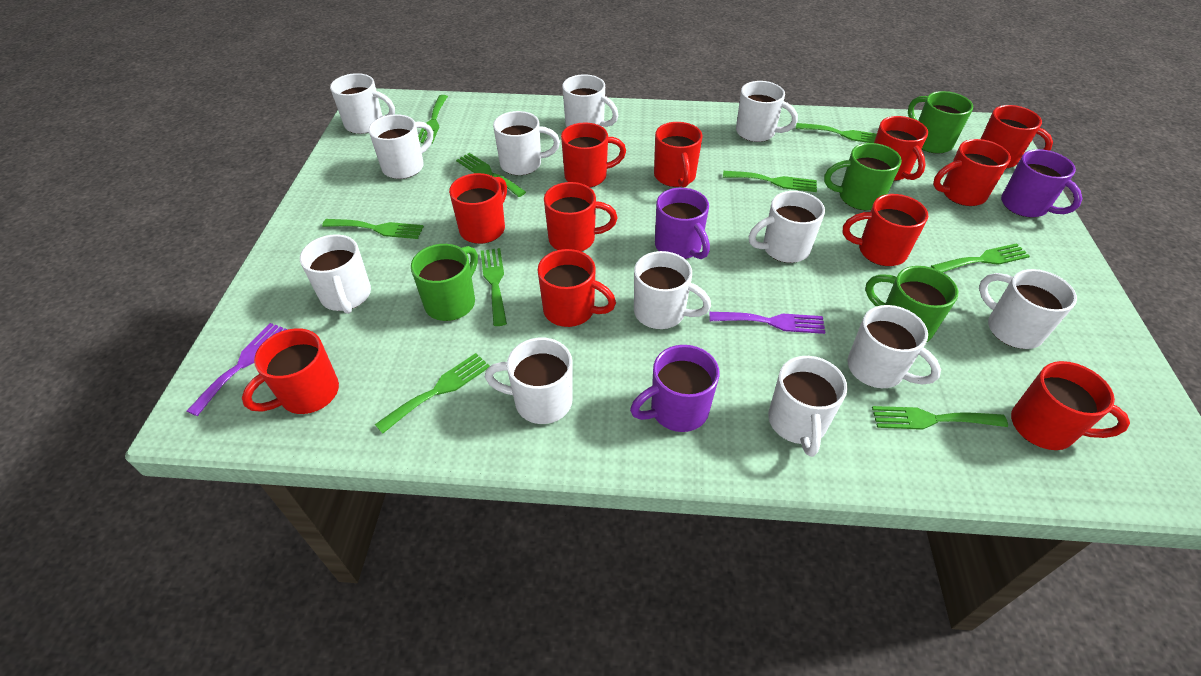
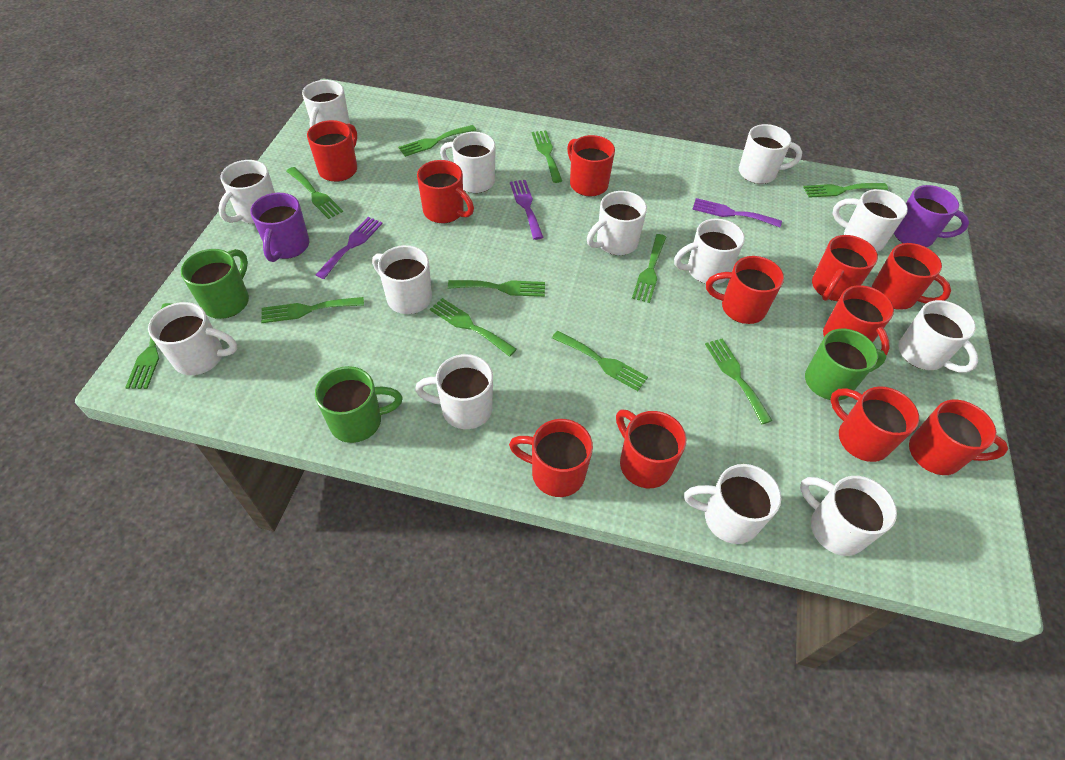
green fork: 9 -> 11
green mug: 4 -> 3
purple fork: 2 -> 3
purple mug: 3 -> 2
white mug: 12 -> 13

